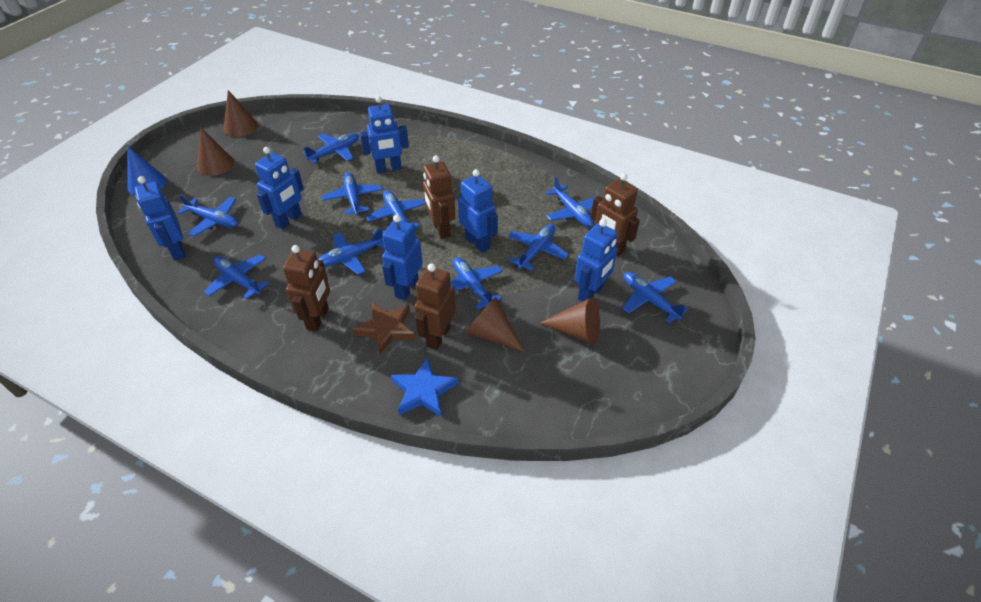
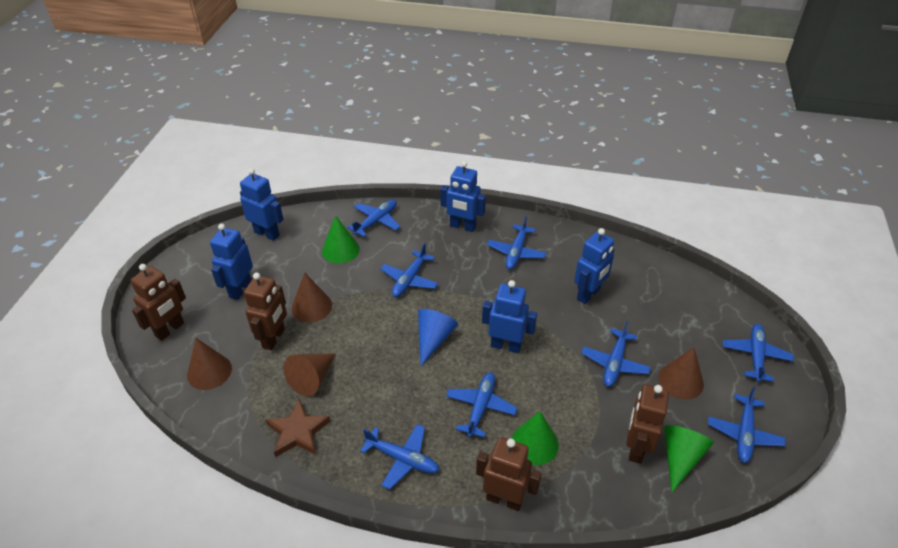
blue plane: 10 -> 8
blue robot: 6 -> 5
blue star: 1 -> 0
green cone: 0 -> 3

